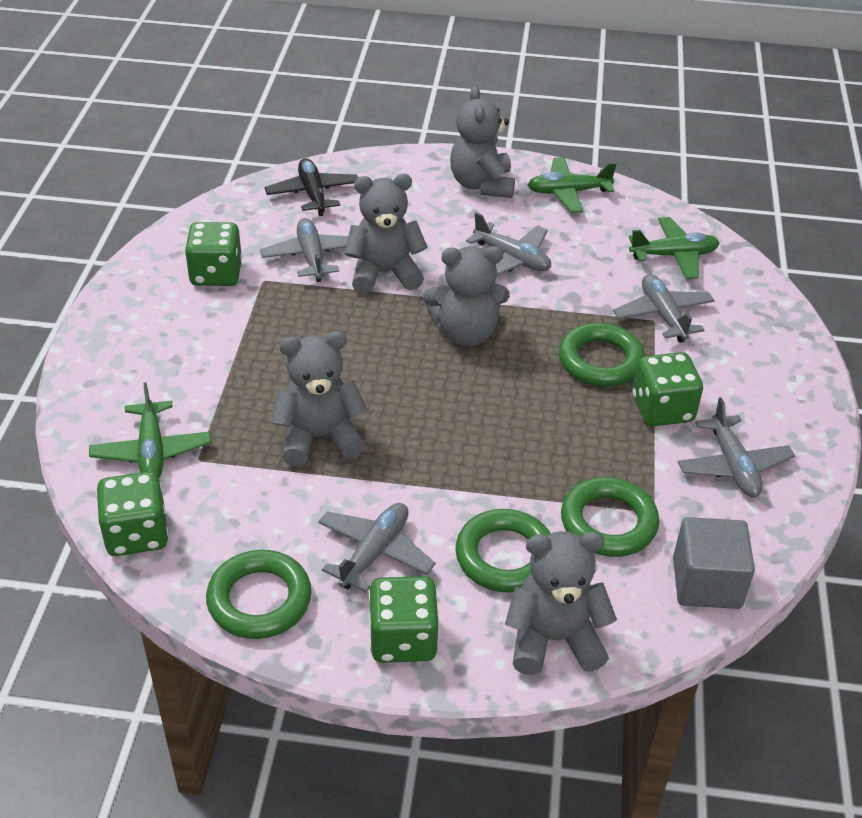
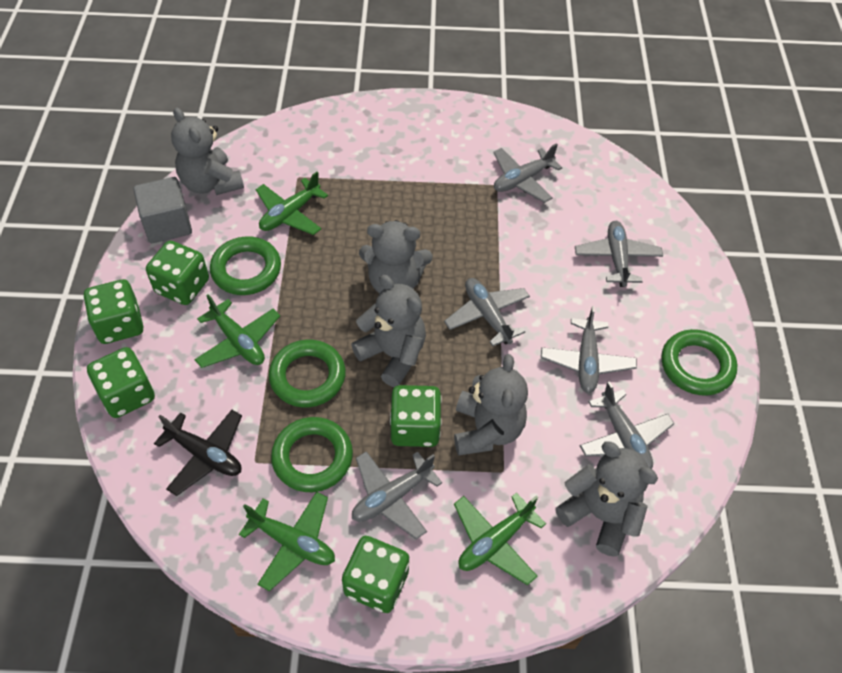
green dice: 4 -> 5
green plane: 3 -> 4
grey plane: 5 -> 6

